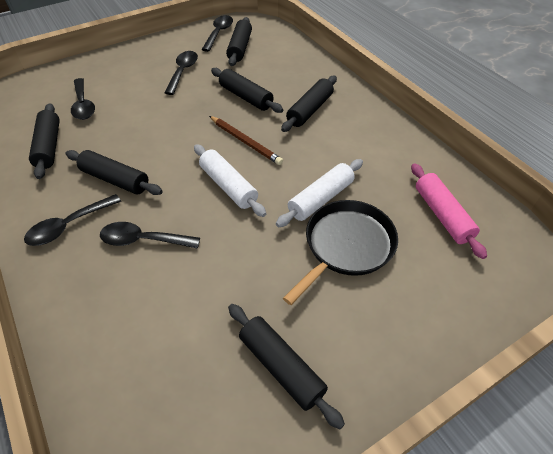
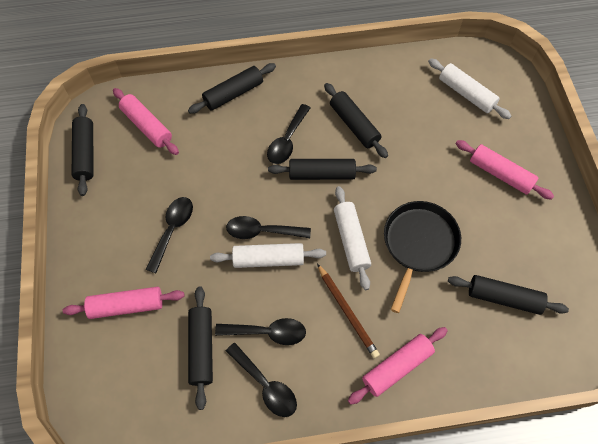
pink rolling pin: 1 -> 4
white rolling pin: 2 -> 3

